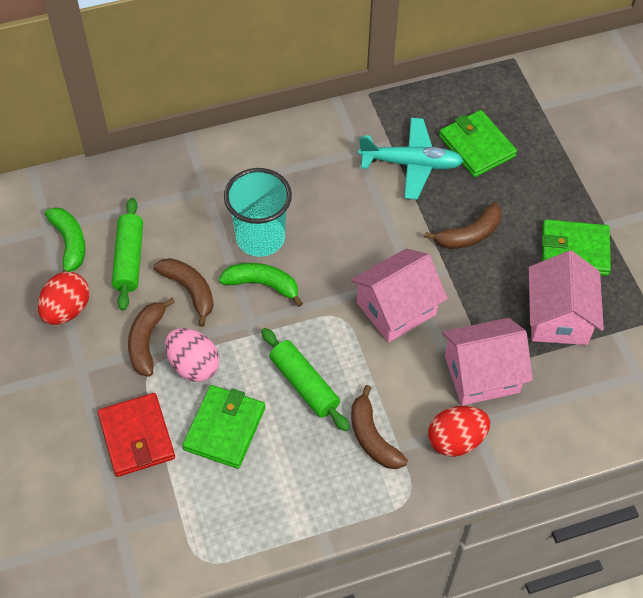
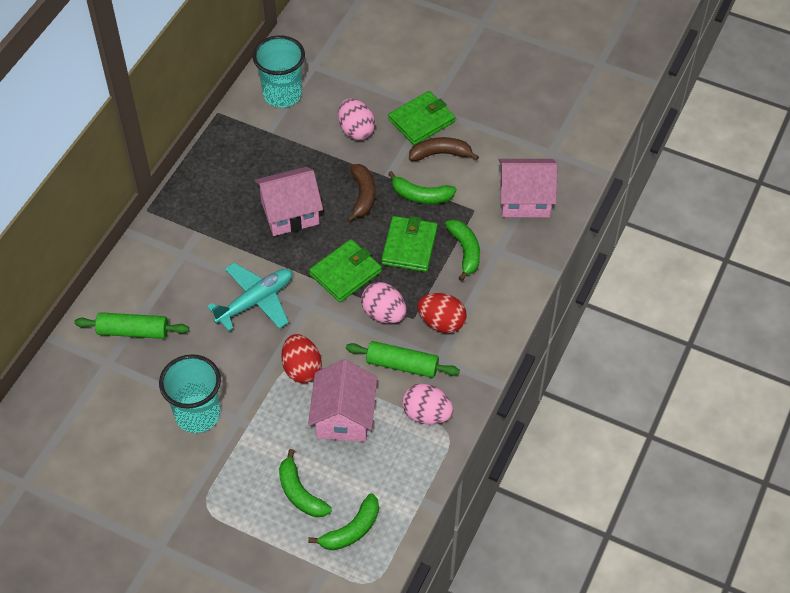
brown banana: 4 -> 2
green banana: 2 -> 4
pink egg: 1 -> 3
red wallet: 1 -> 0
turquoise cup: 1 -> 2

